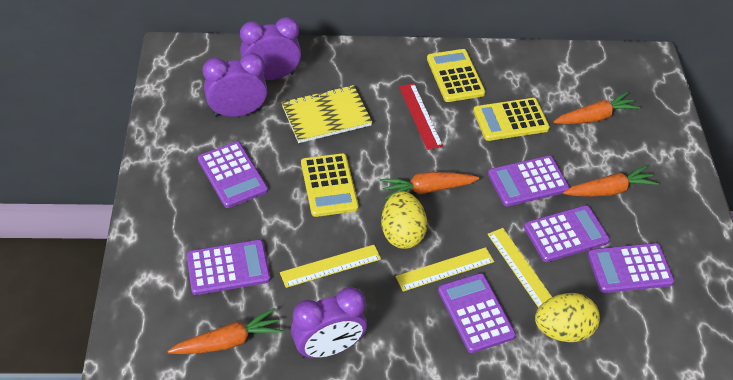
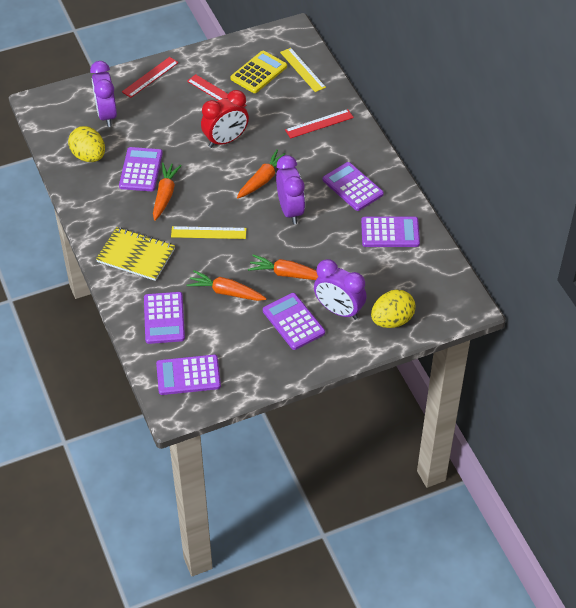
red clock: 0 -> 1
red ruler: 1 -> 3
yellow calculator: 3 -> 1
yellow ruler: 3 -> 2

